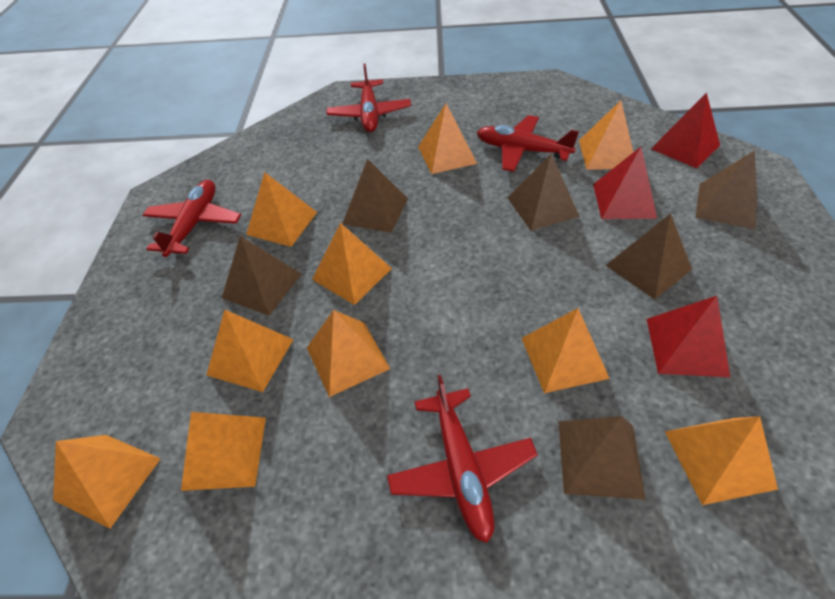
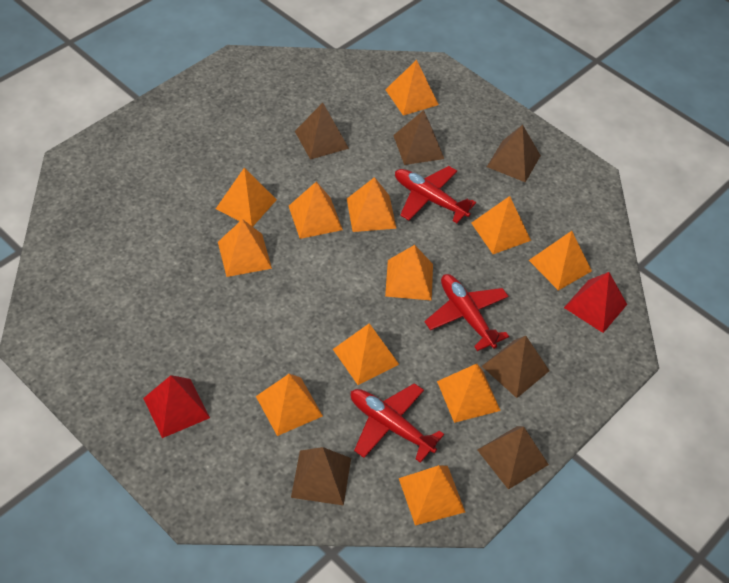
orange pyramid: 10 -> 12
red plane: 4 -> 3
red pyramid: 3 -> 2

